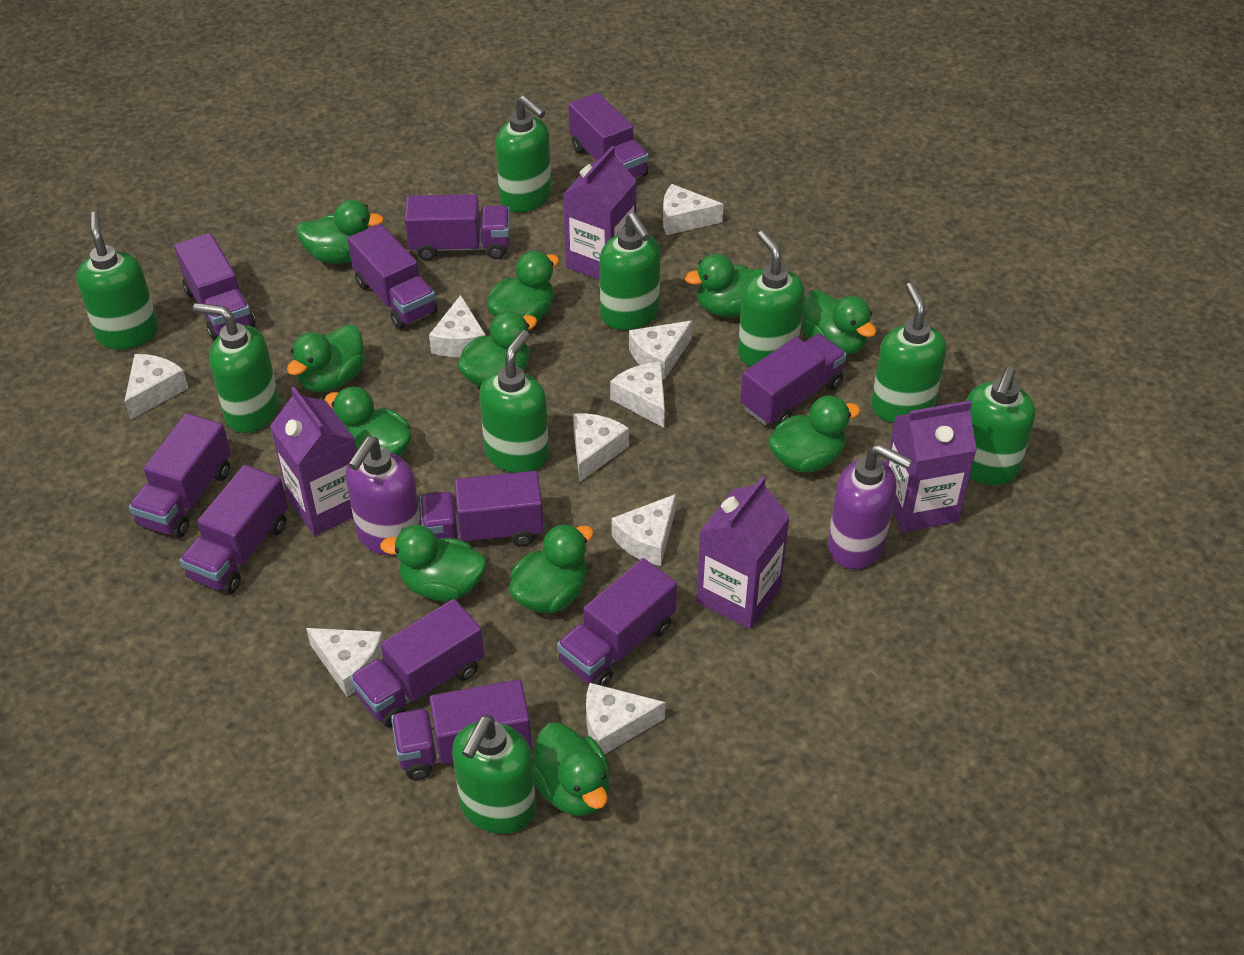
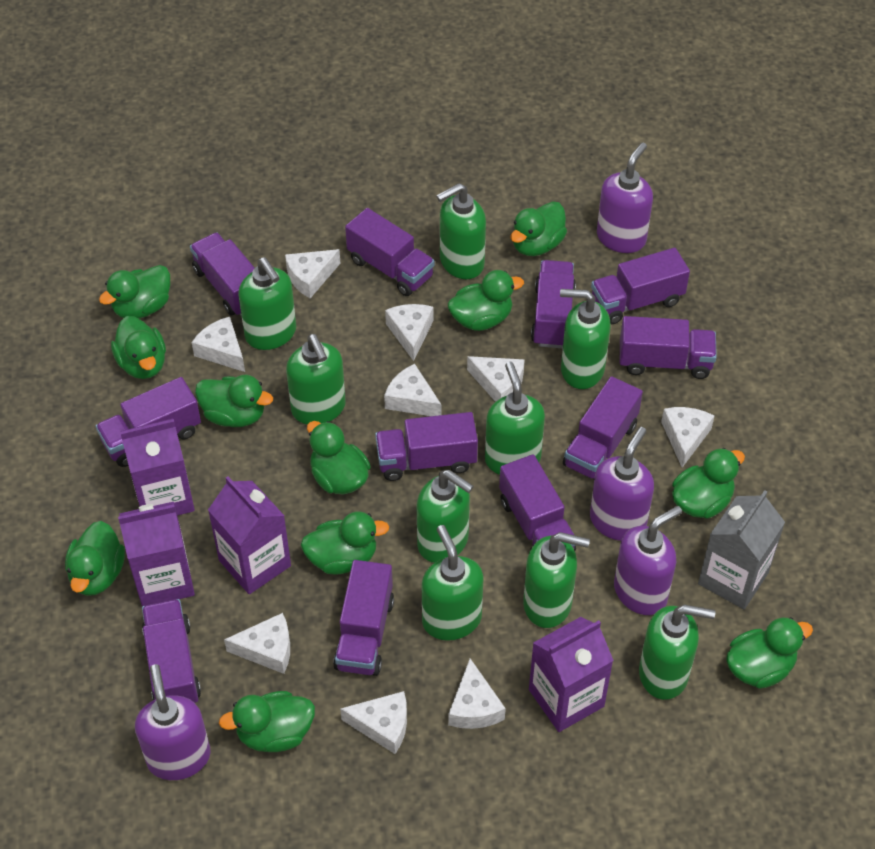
grey carton: 0 -> 1
purple soap dispenser: 2 -> 4

